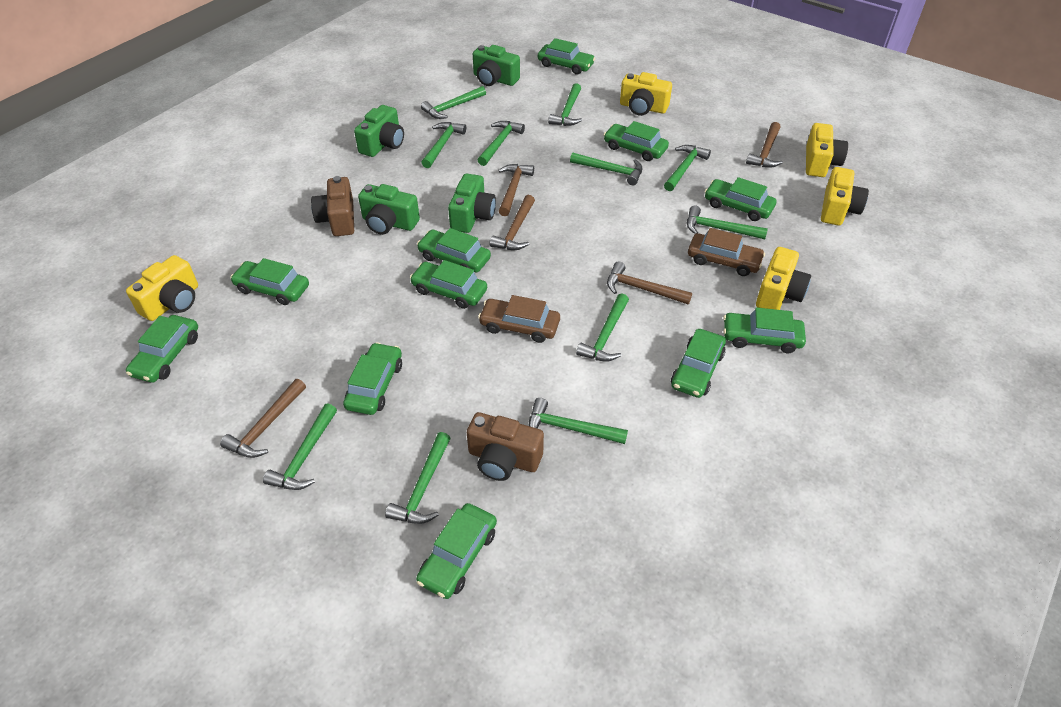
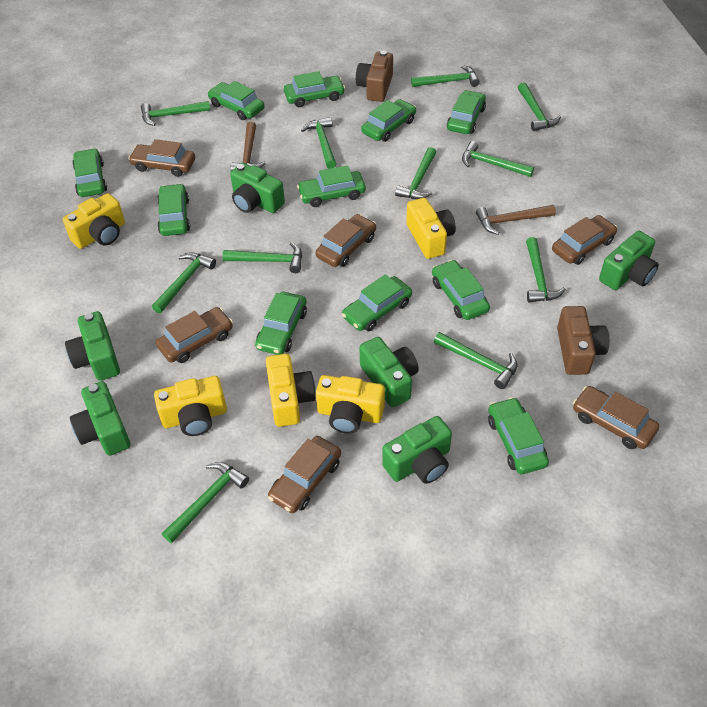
brown car: 2 -> 6
brown hammer: 5 -> 2
green camera: 4 -> 6

